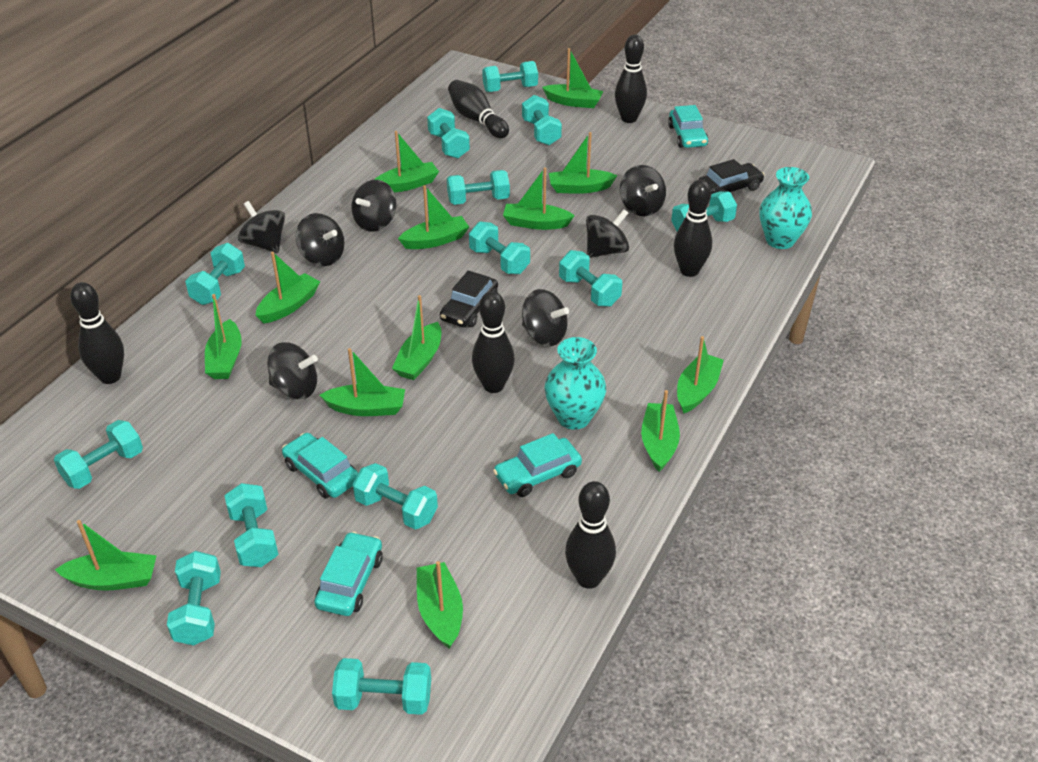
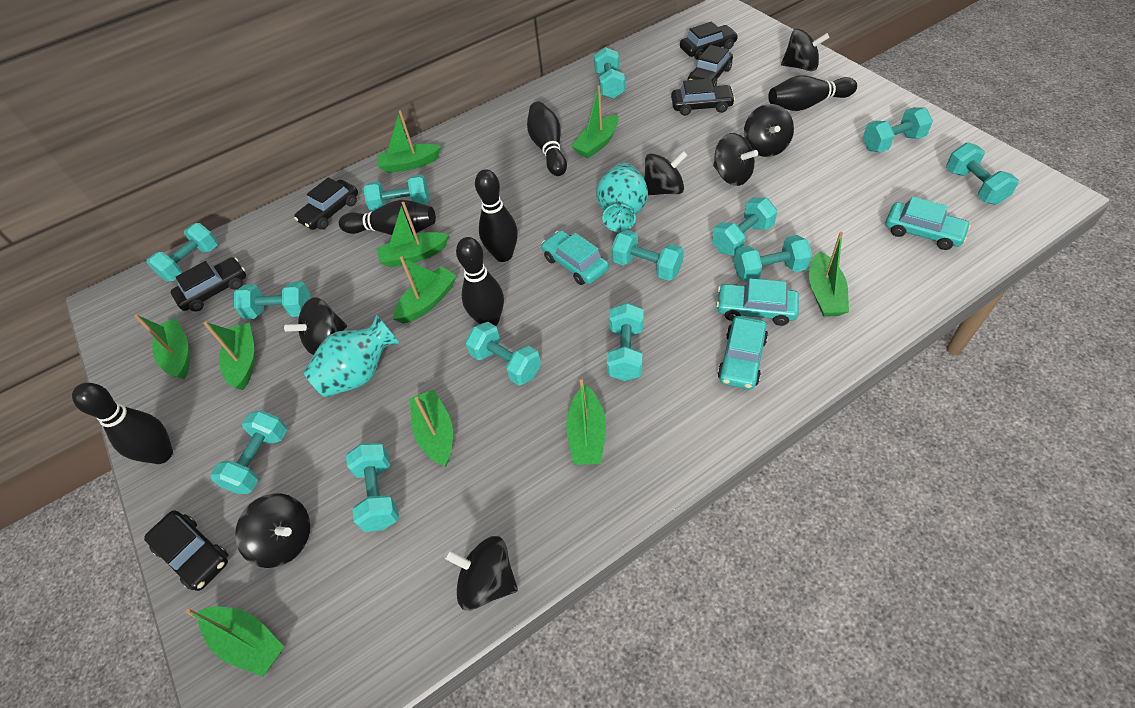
black car: 2 -> 6
green boat: 13 -> 10

